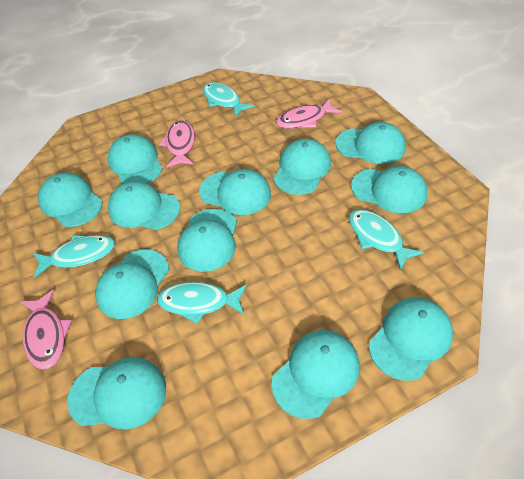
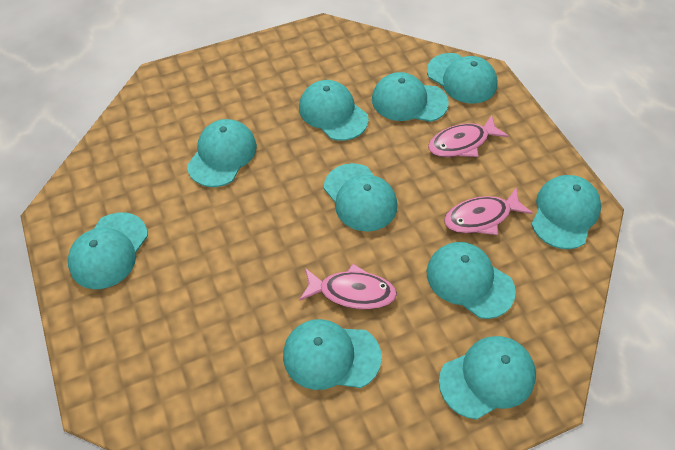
turquoise cap: 12 -> 10
turquoise fish: 4 -> 0

